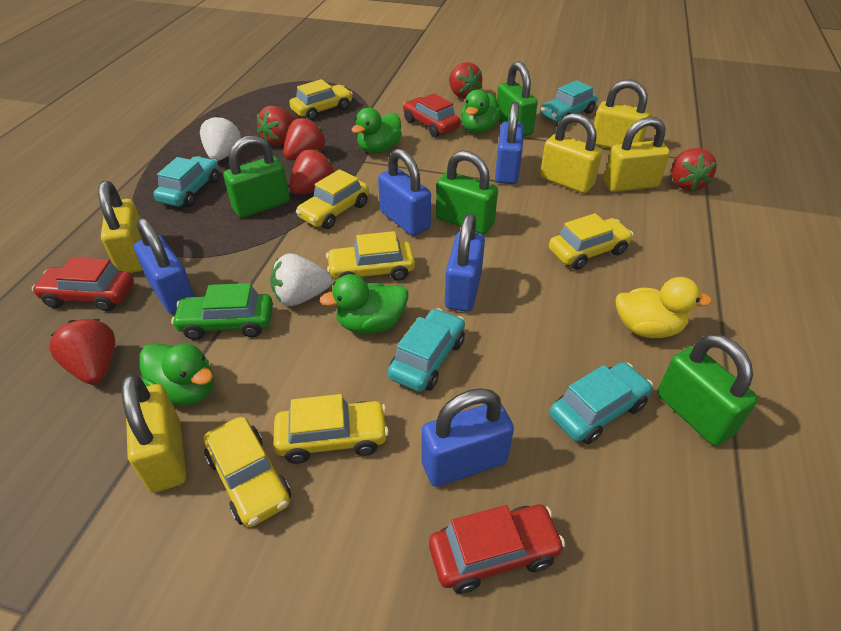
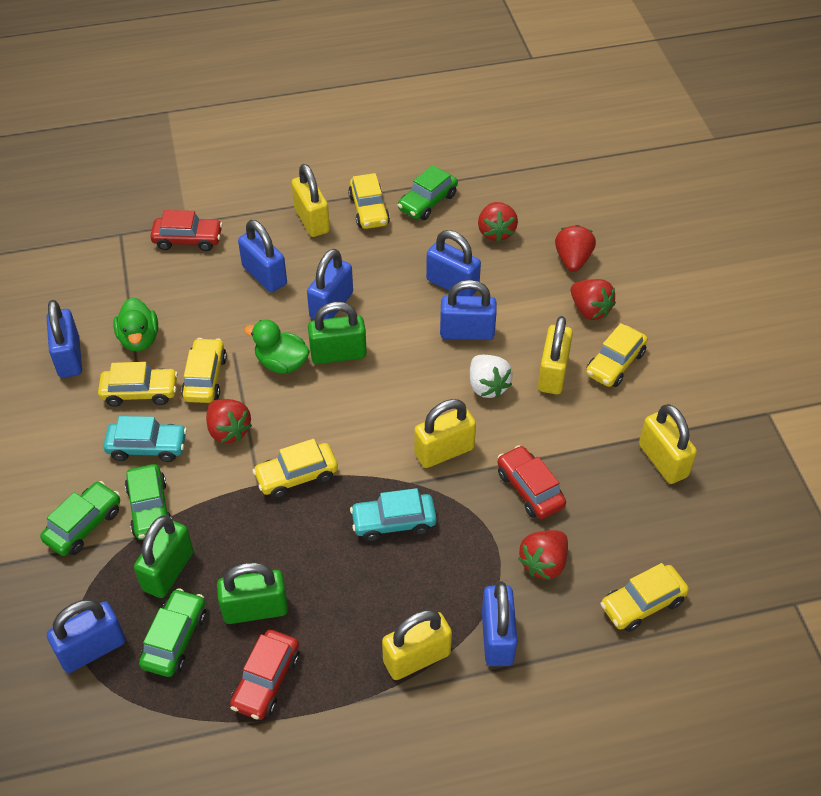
blue padlock: 5 -> 7
green car: 1 -> 4
green duck: 4 -> 2
green padlock: 4 -> 3
red strawberry: 6 -> 5
turquoise car: 4 -> 2
white strawberry: 2 -> 1
yellow duck: 1 -> 0

